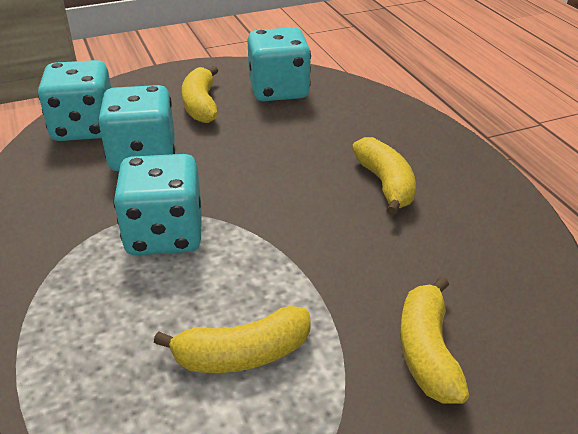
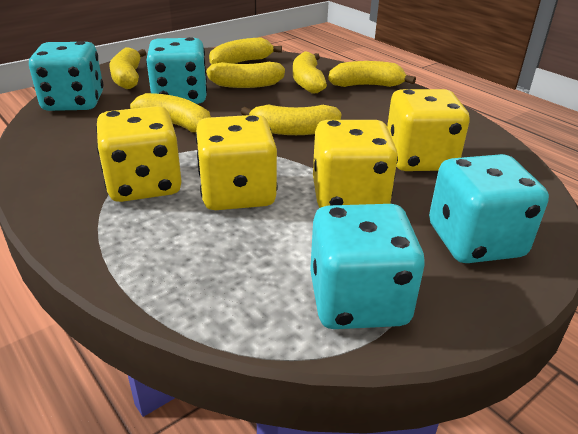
yellow banana: 4 -> 7
yellow dice: 0 -> 4

